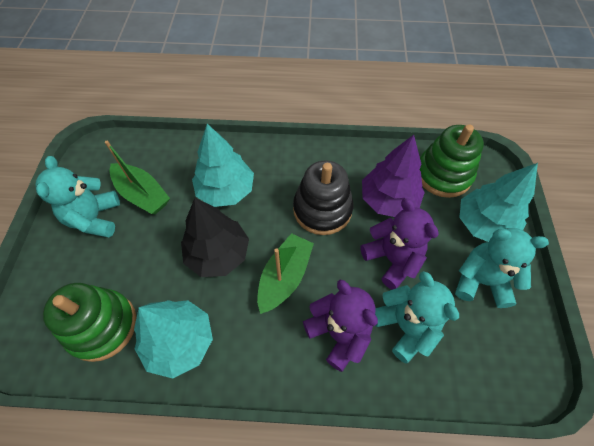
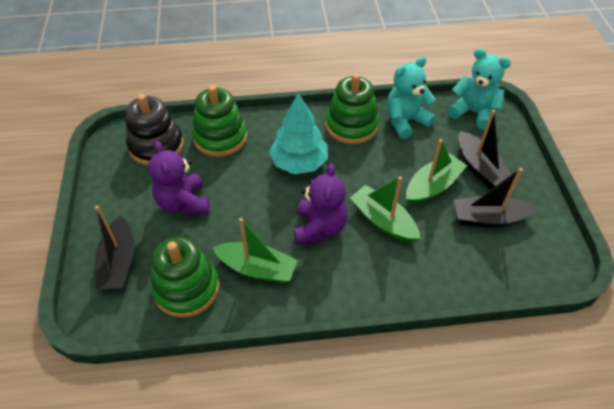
black boat: 0 -> 3
black tree: 1 -> 0
green boat: 2 -> 3
green stacking toy: 2 -> 3
purple tree: 1 -> 0
turquoise teddy bear: 3 -> 2
turquoise tree: 3 -> 1

